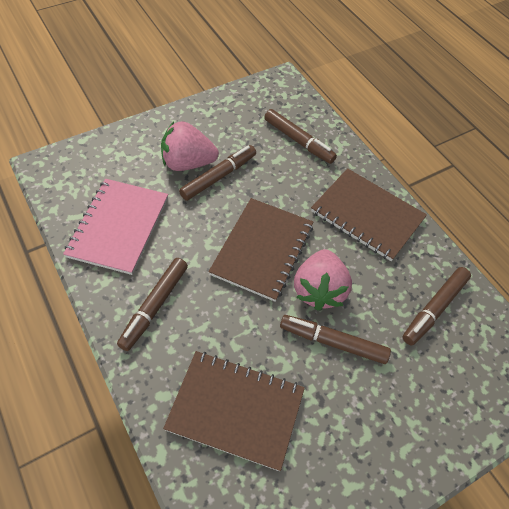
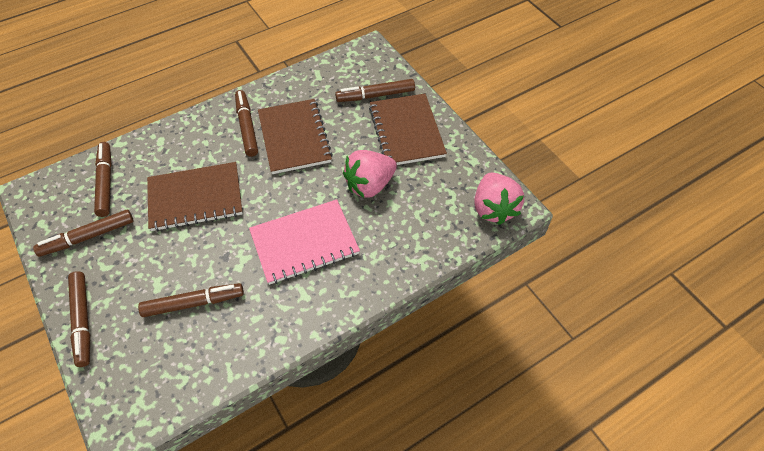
brown marker: 5 -> 6

